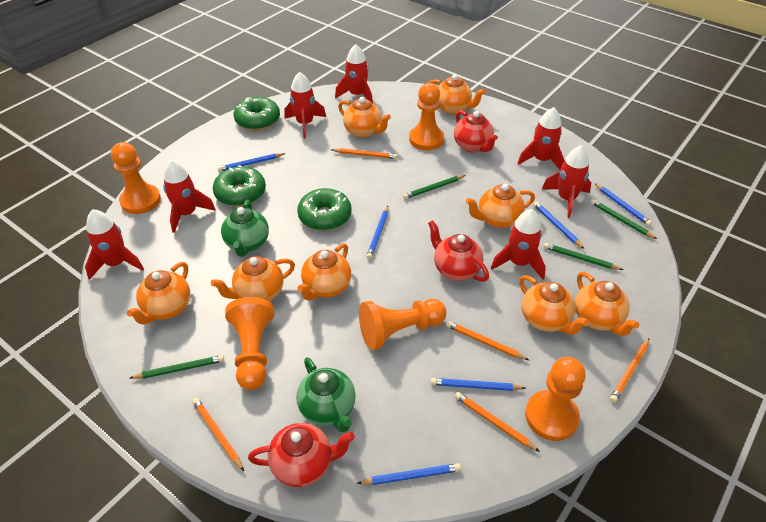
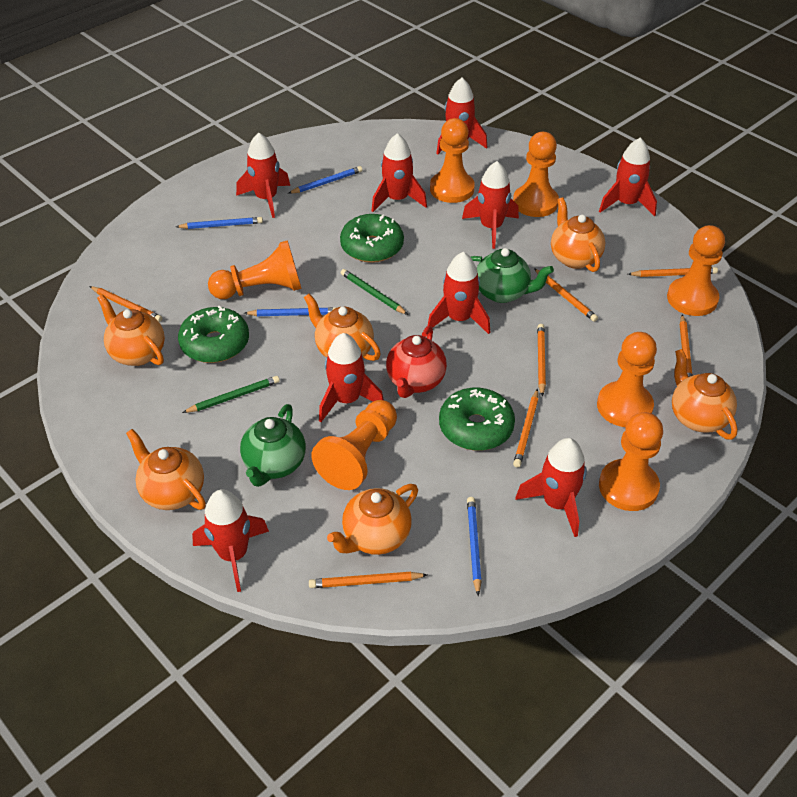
blue pencil: 6 -> 4
green pencil: 4 -> 2
orange pawn: 5 -> 7
orange pencil: 5 -> 7
orange teapot: 8 -> 6
red rocket: 7 -> 9
red teapot: 3 -> 1

